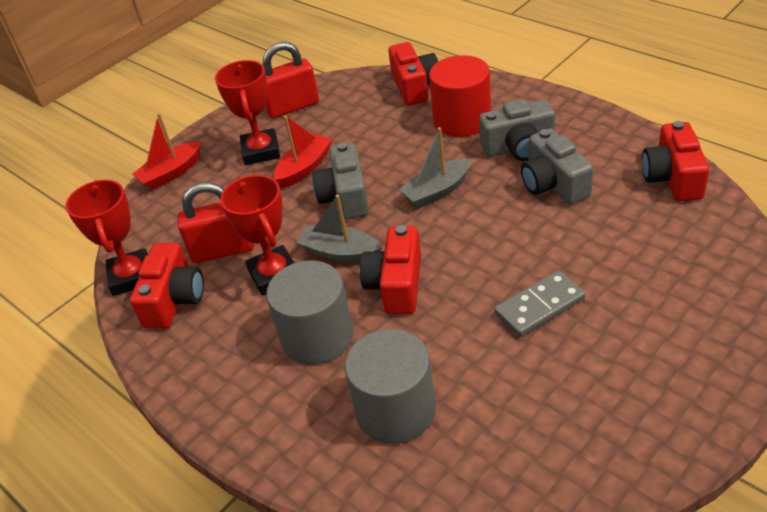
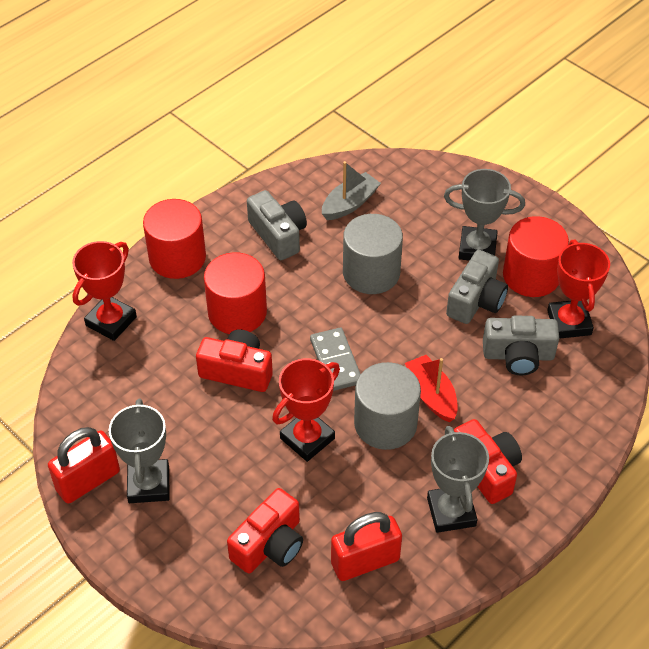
grey boat: 2 -> 1
grey trophy: 0 -> 3
red boat: 2 -> 1
red camera: 4 -> 3
red cylinder: 1 -> 3

